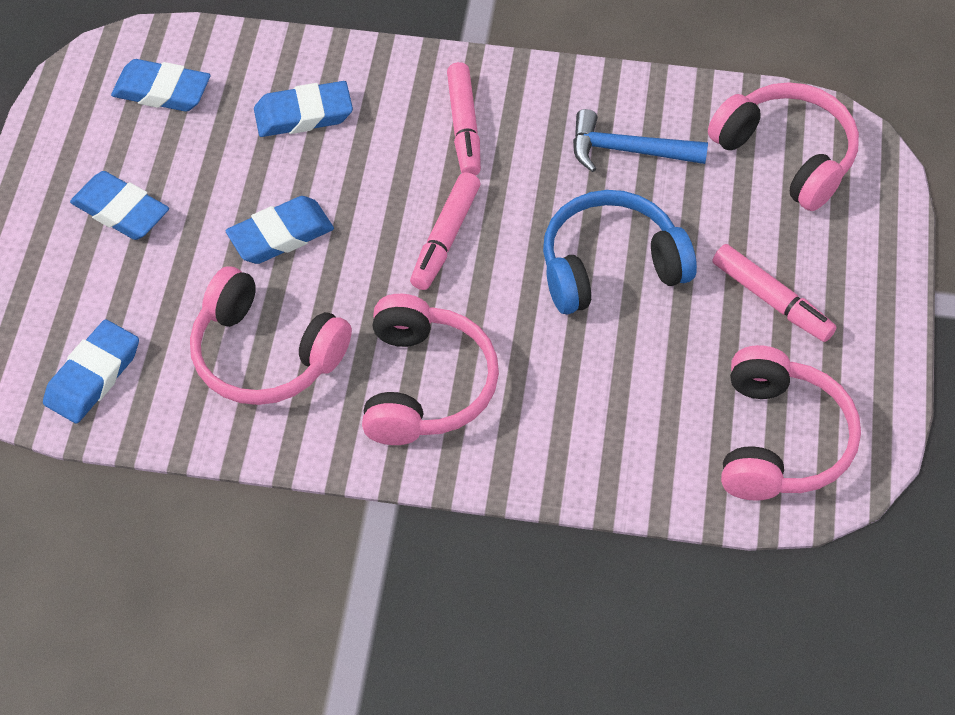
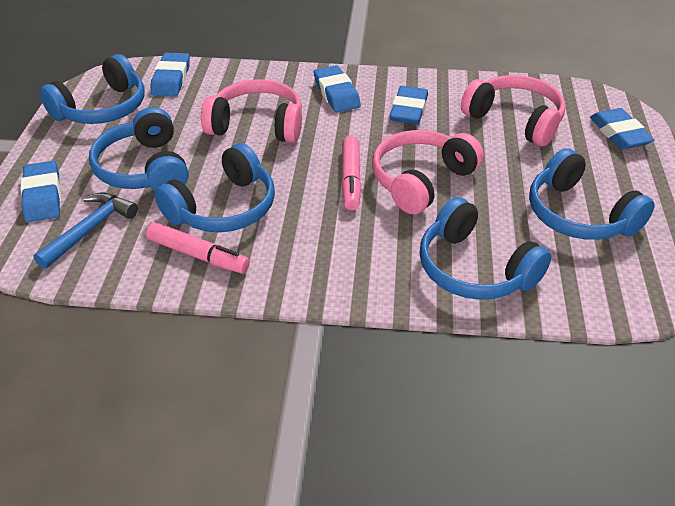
blue headphones: 1 -> 5
pink headphones: 4 -> 3
pink marker: 3 -> 2

